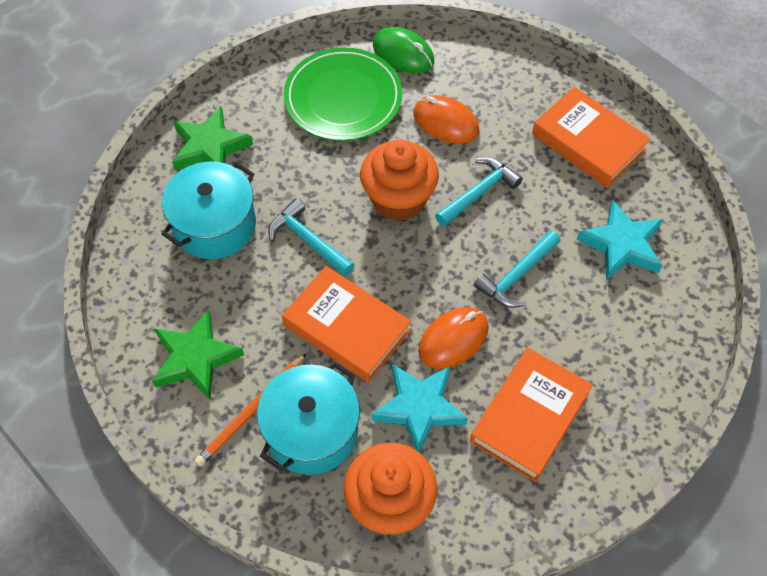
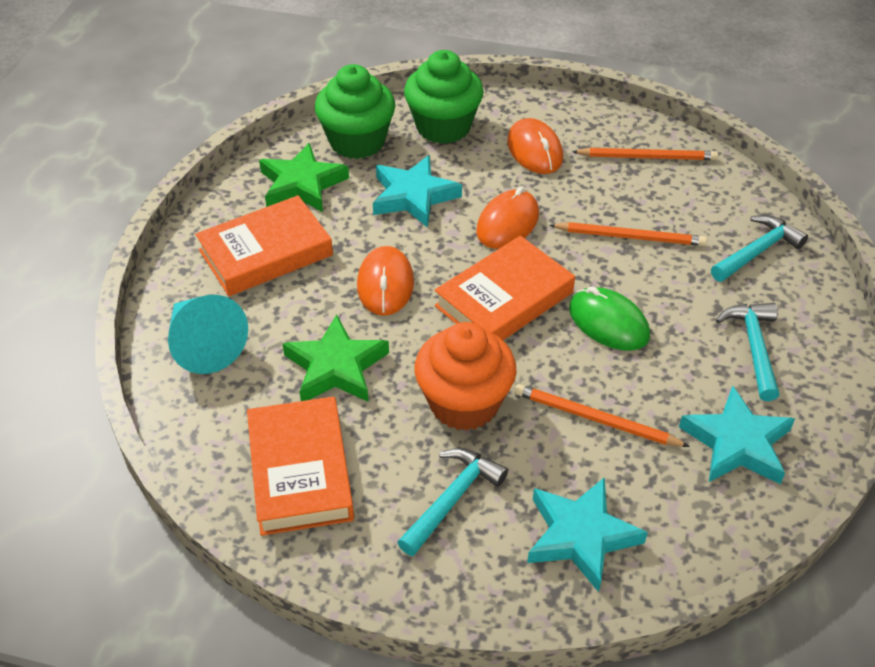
green cupcake: 0 -> 2
green plate: 1 -> 0
orange cupcake: 2 -> 1
orange mouse: 2 -> 3
orange pencil: 1 -> 3
turquoise cone: 0 -> 1
turquoise pot: 2 -> 0
turquoise star: 2 -> 3

